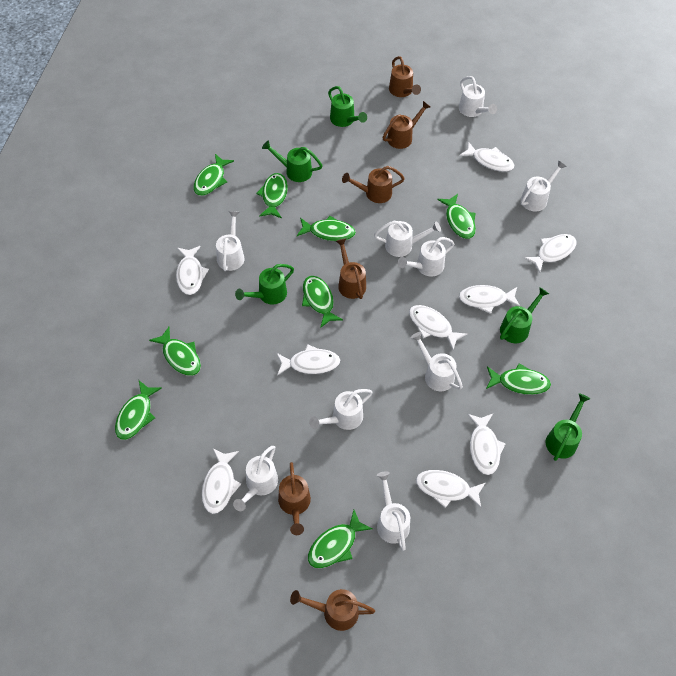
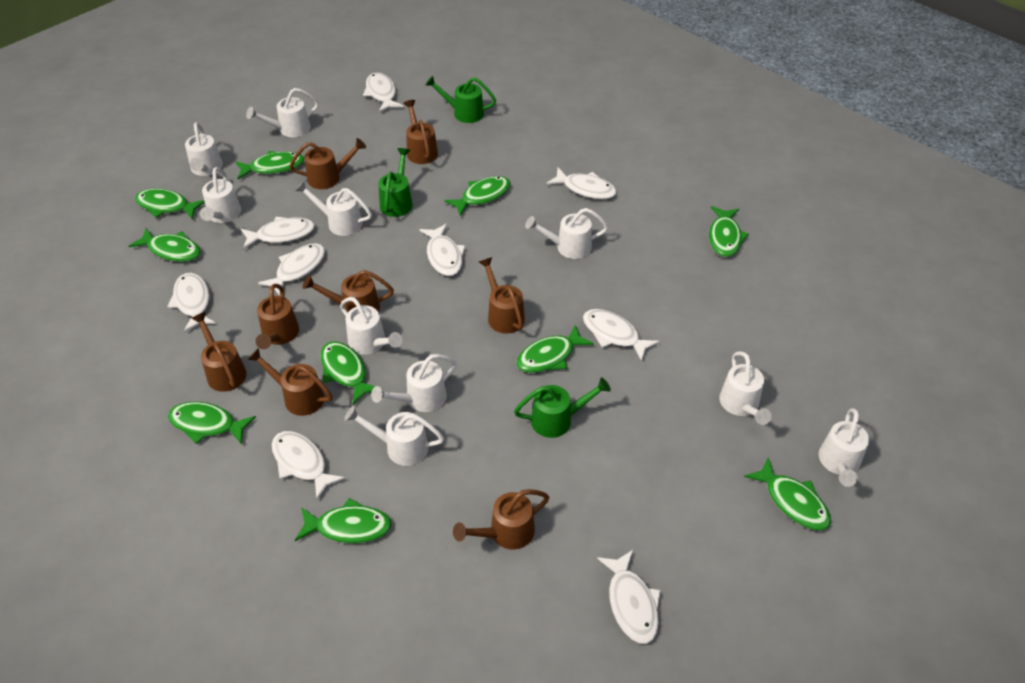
brown watering can: 6 -> 8
green fish: 9 -> 10
green watering can: 5 -> 3
white watering can: 9 -> 10

